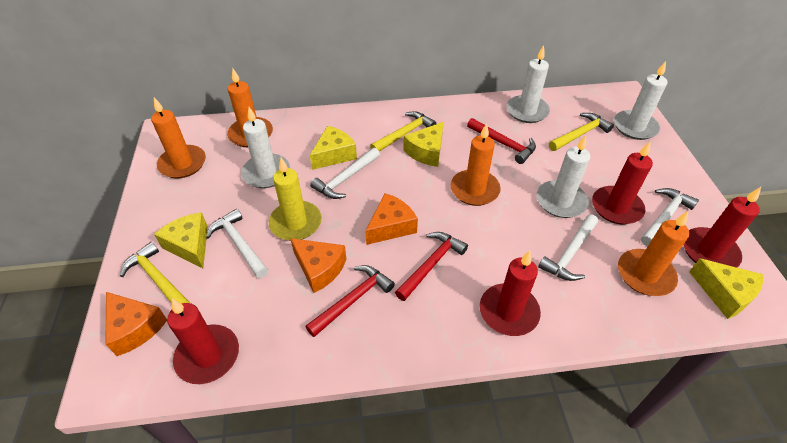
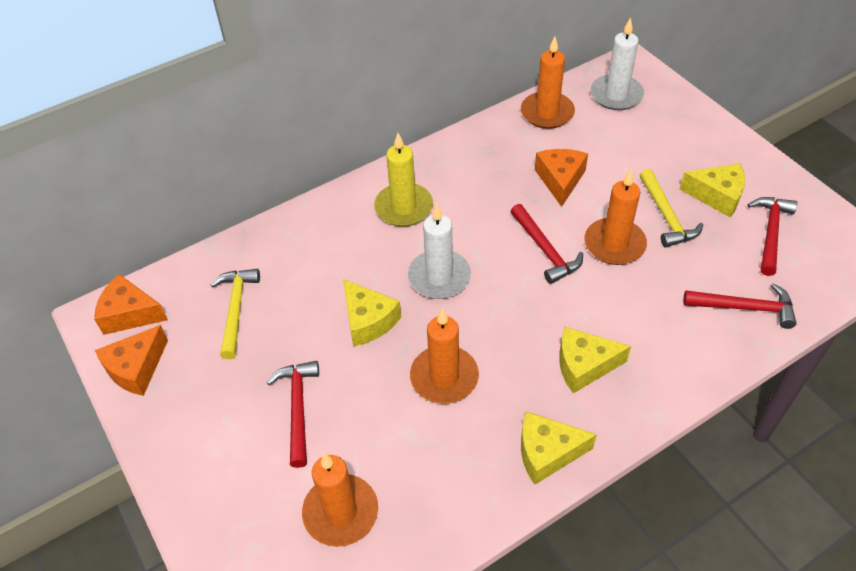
red candle: 4 -> 0
red hammer: 3 -> 4
white candle: 4 -> 2
white hammer: 4 -> 0
yellow hammer: 3 -> 2

